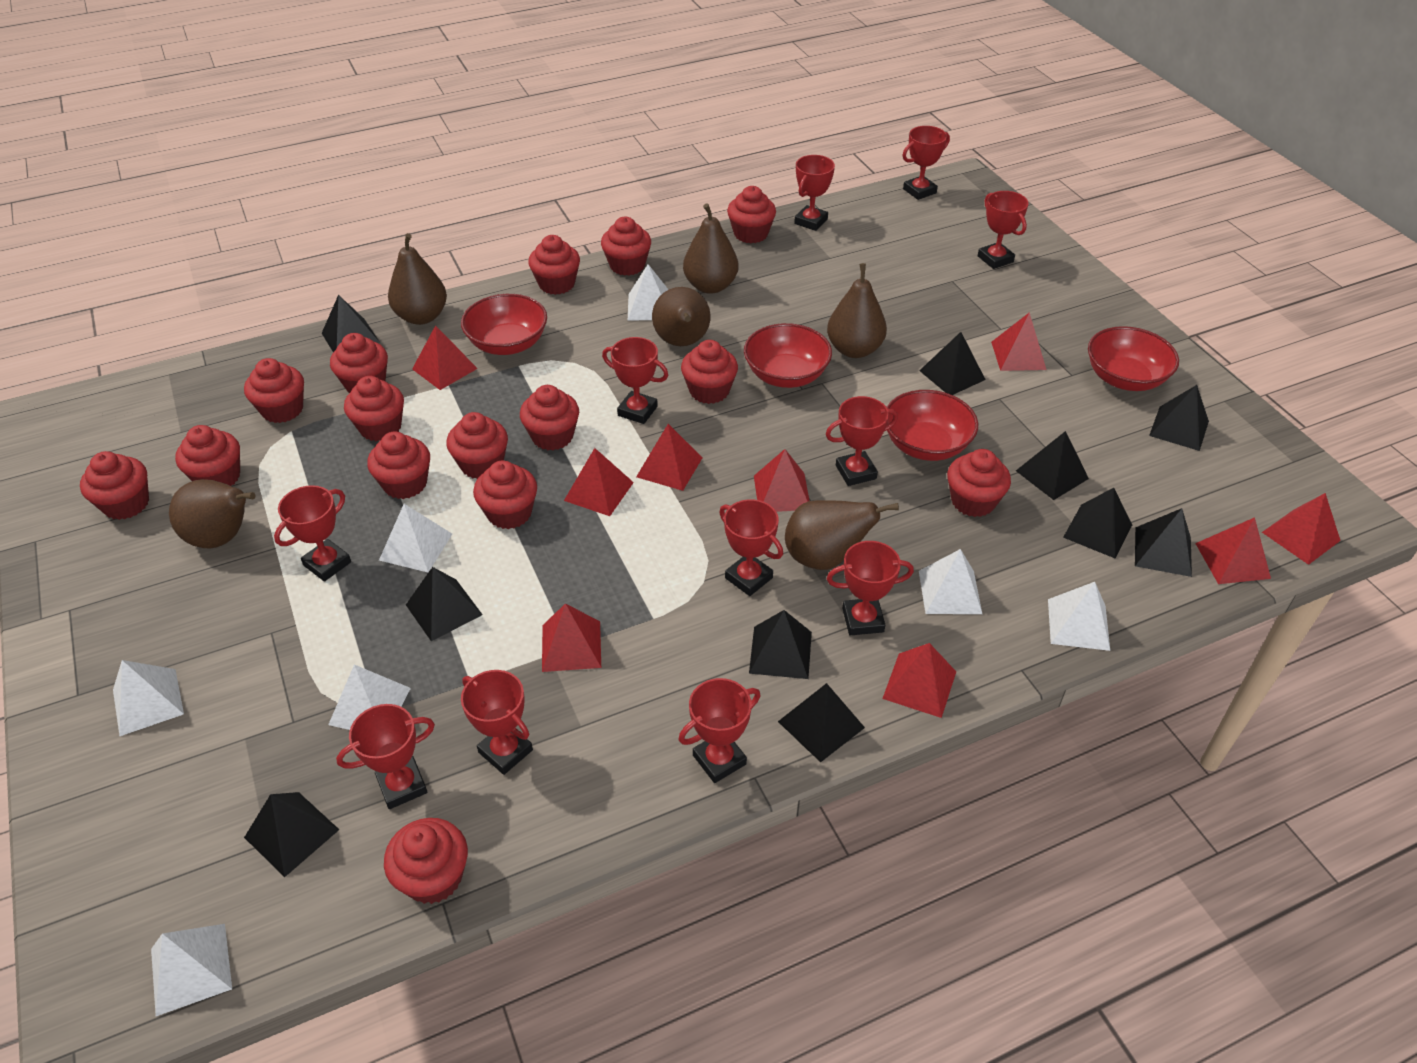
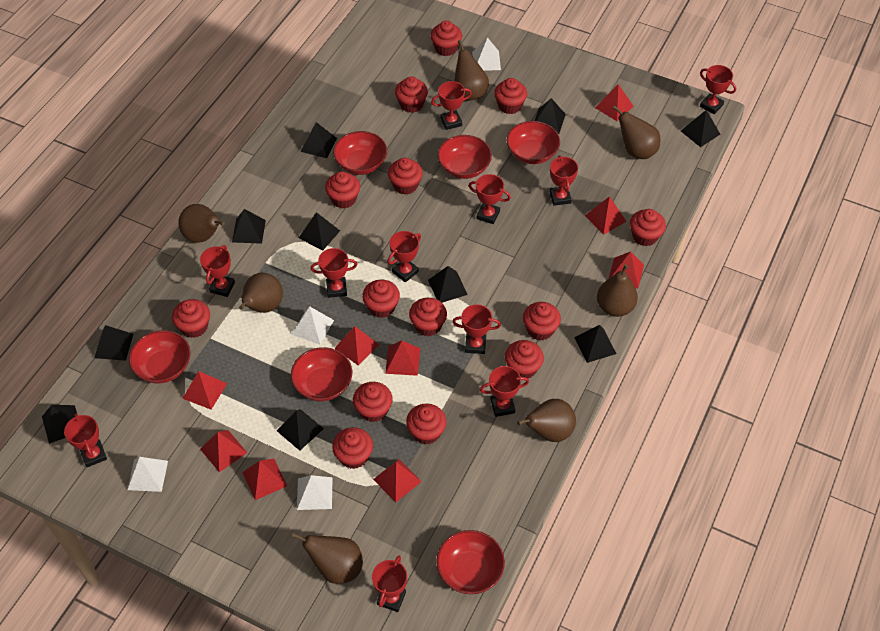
brown pear: 6 -> 7
red bowl: 4 -> 6
red cupcake: 15 -> 14
white pyramid: 7 -> 4

